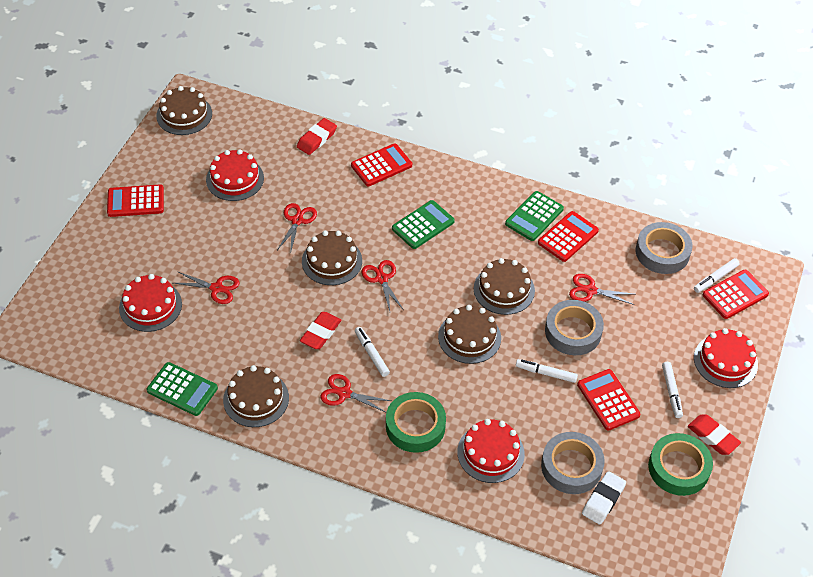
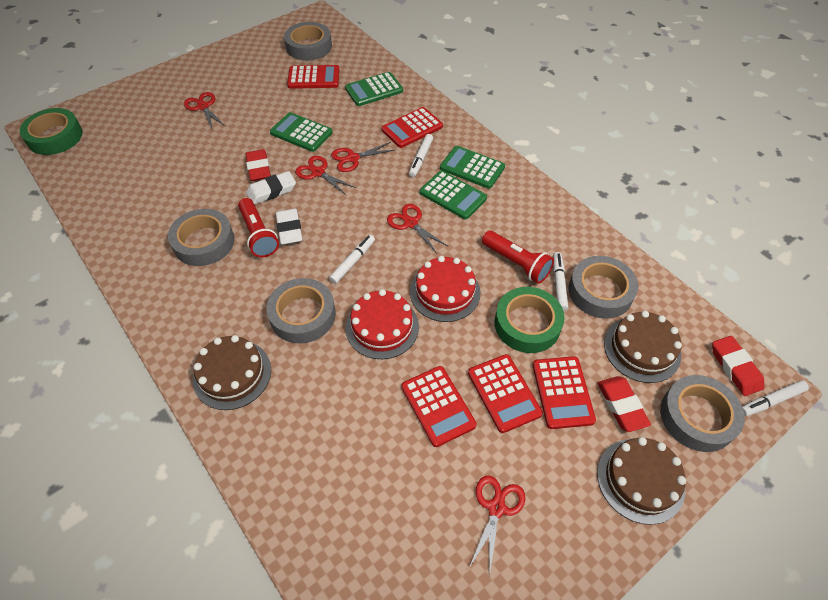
brown cake: 5 -> 3
green calculator: 3 -> 4
grey tape: 3 -> 5
red cake: 4 -> 2
red flashlight: 0 -> 2
white eraser: 1 -> 2

